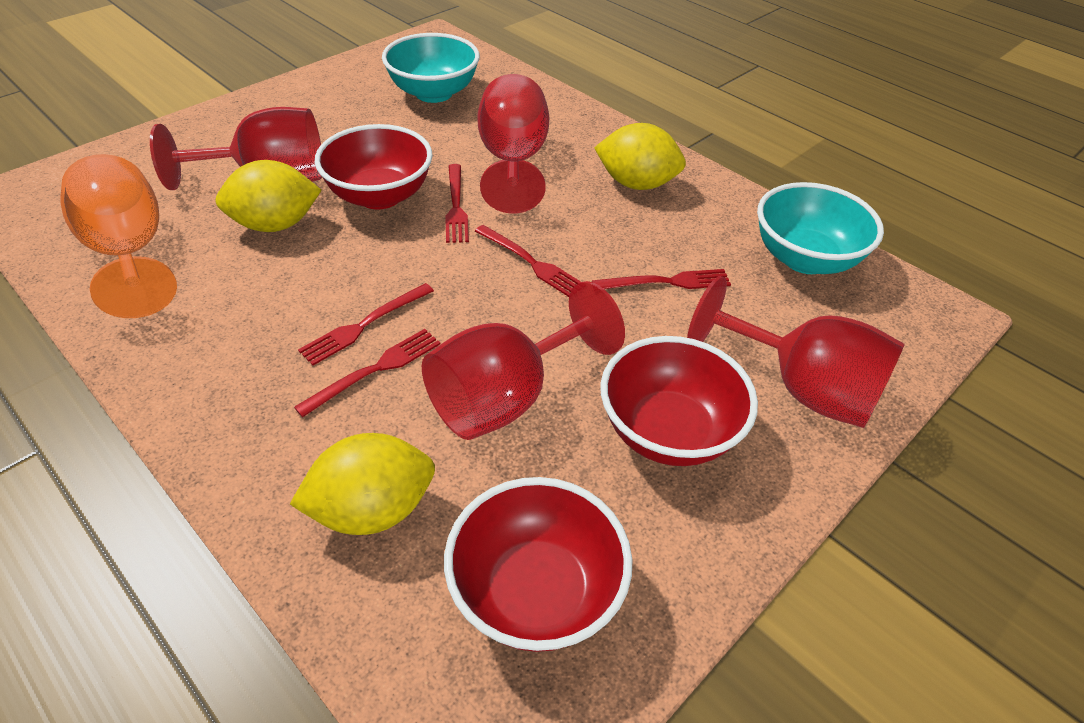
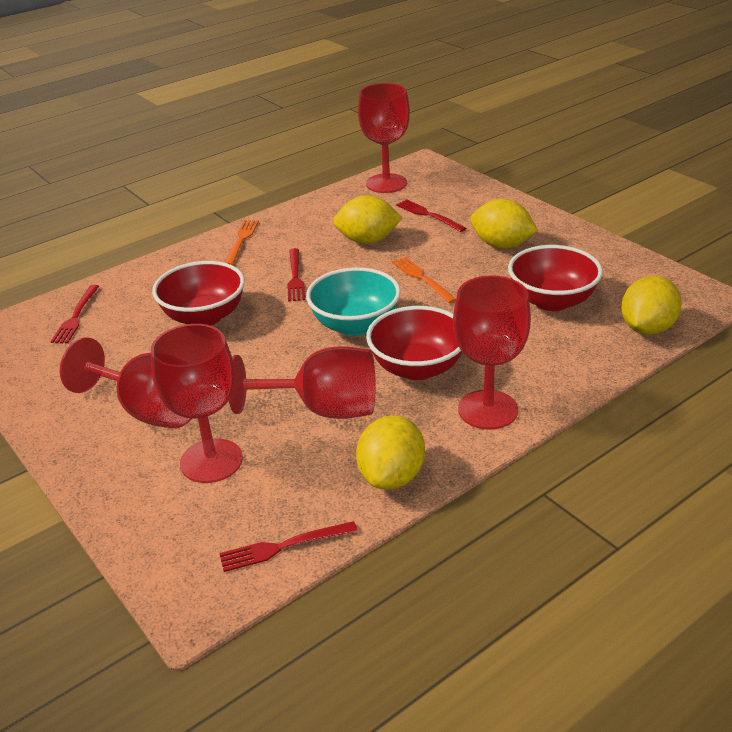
orange fork: 0 -> 2
orange goblet: 1 -> 0
red fork: 5 -> 4
red goblet: 4 -> 5
turquoise bowl: 2 -> 1
yellow lemon: 3 -> 4

